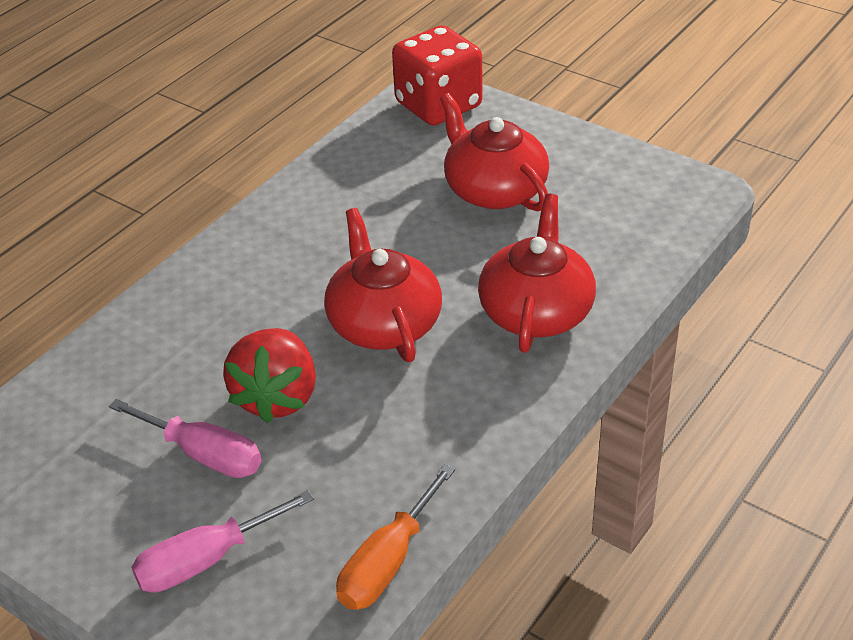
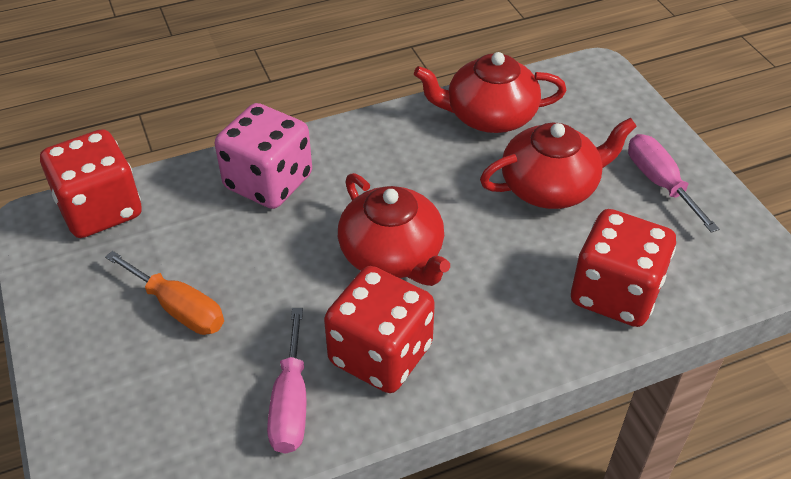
pink dice: 0 -> 1
red dice: 1 -> 3
red strawberry: 1 -> 0

